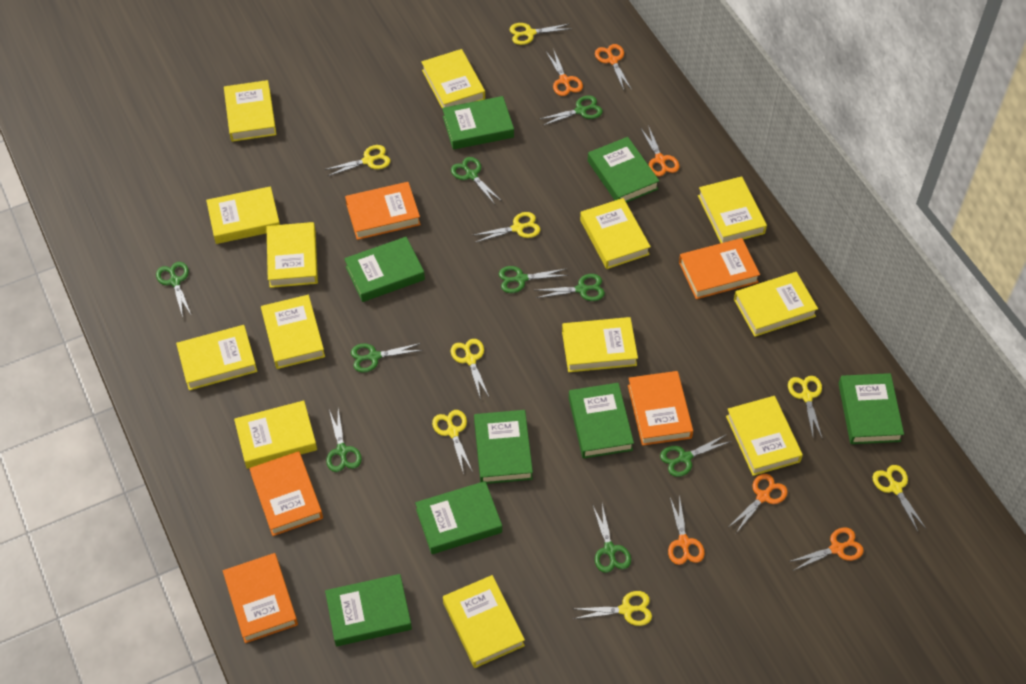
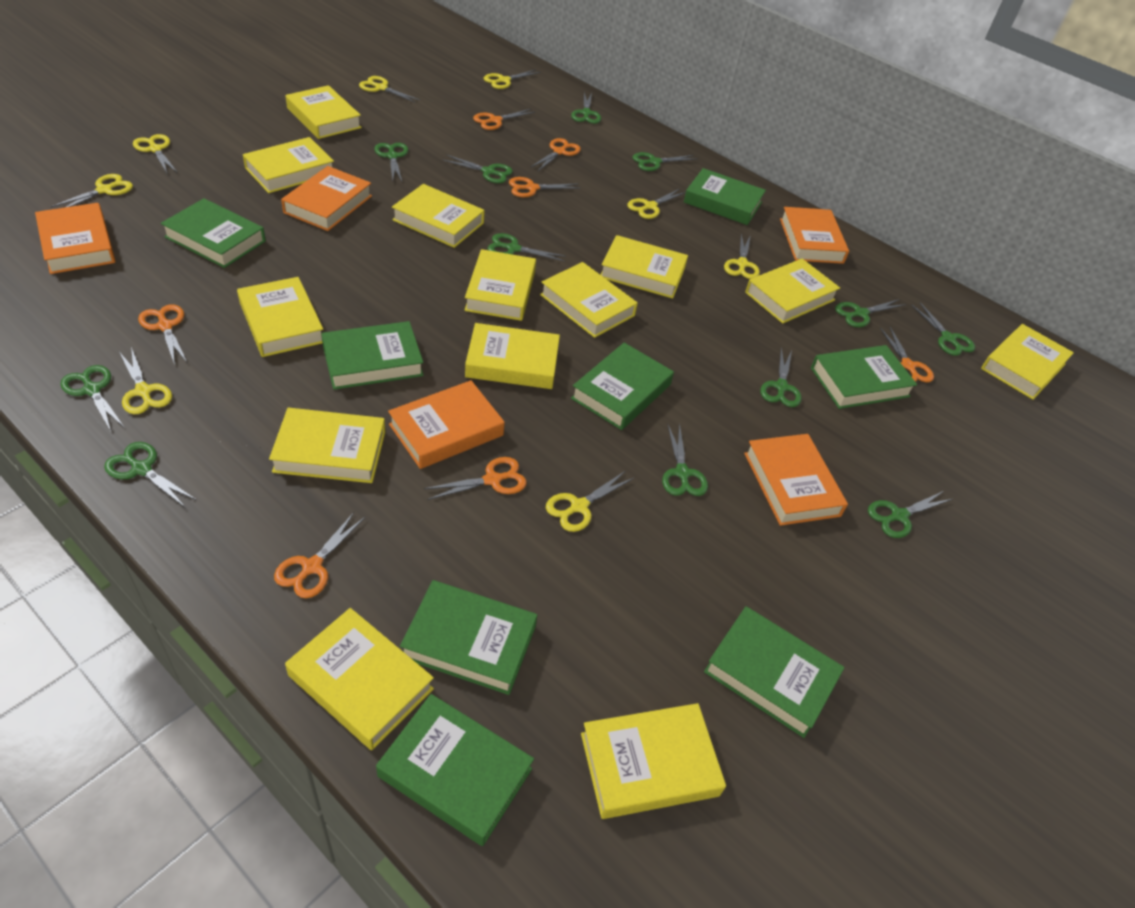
green scissors: 9 -> 12
orange scissors: 6 -> 7

